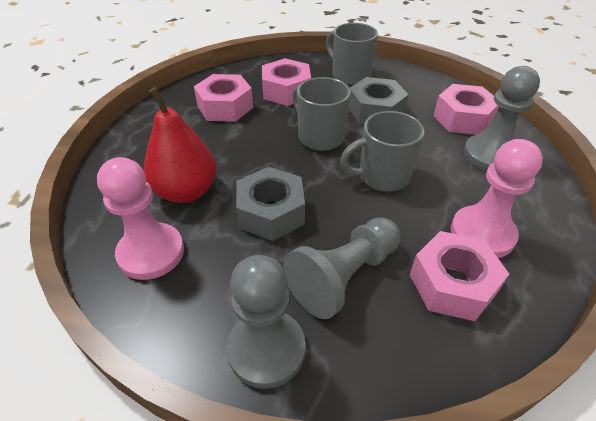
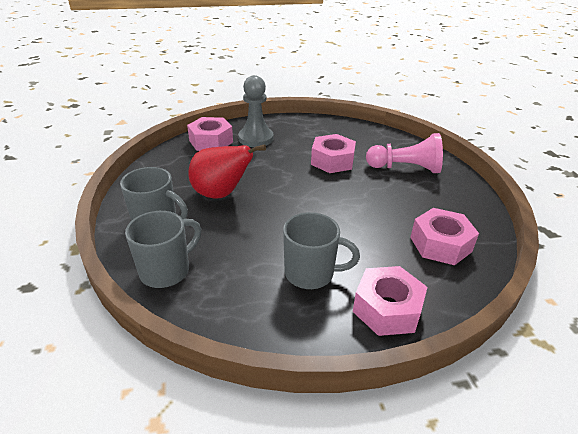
grey nut: 2 -> 0
grey pawn: 3 -> 1
pink pawn: 2 -> 1

